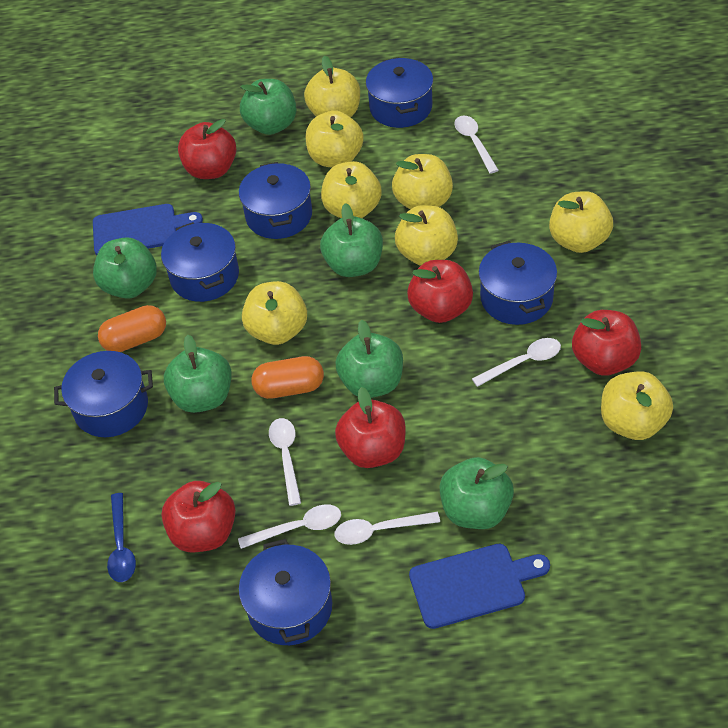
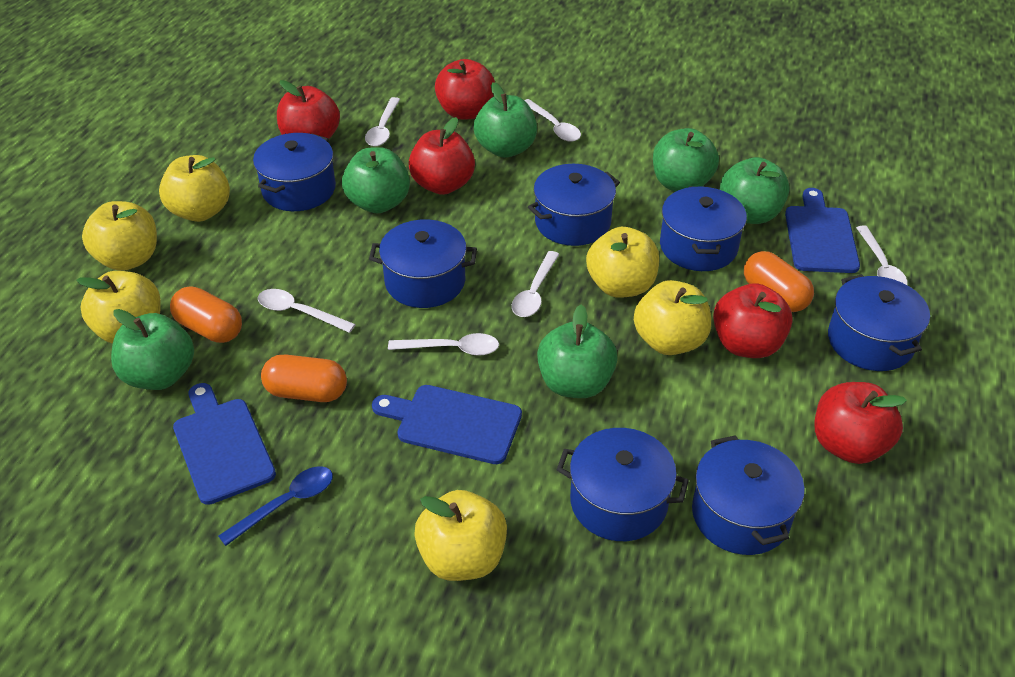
blue cutting board: 2 -> 3
blue pot: 6 -> 7
orange capsule: 2 -> 3
white spoon: 5 -> 6
yellow apple: 8 -> 6

